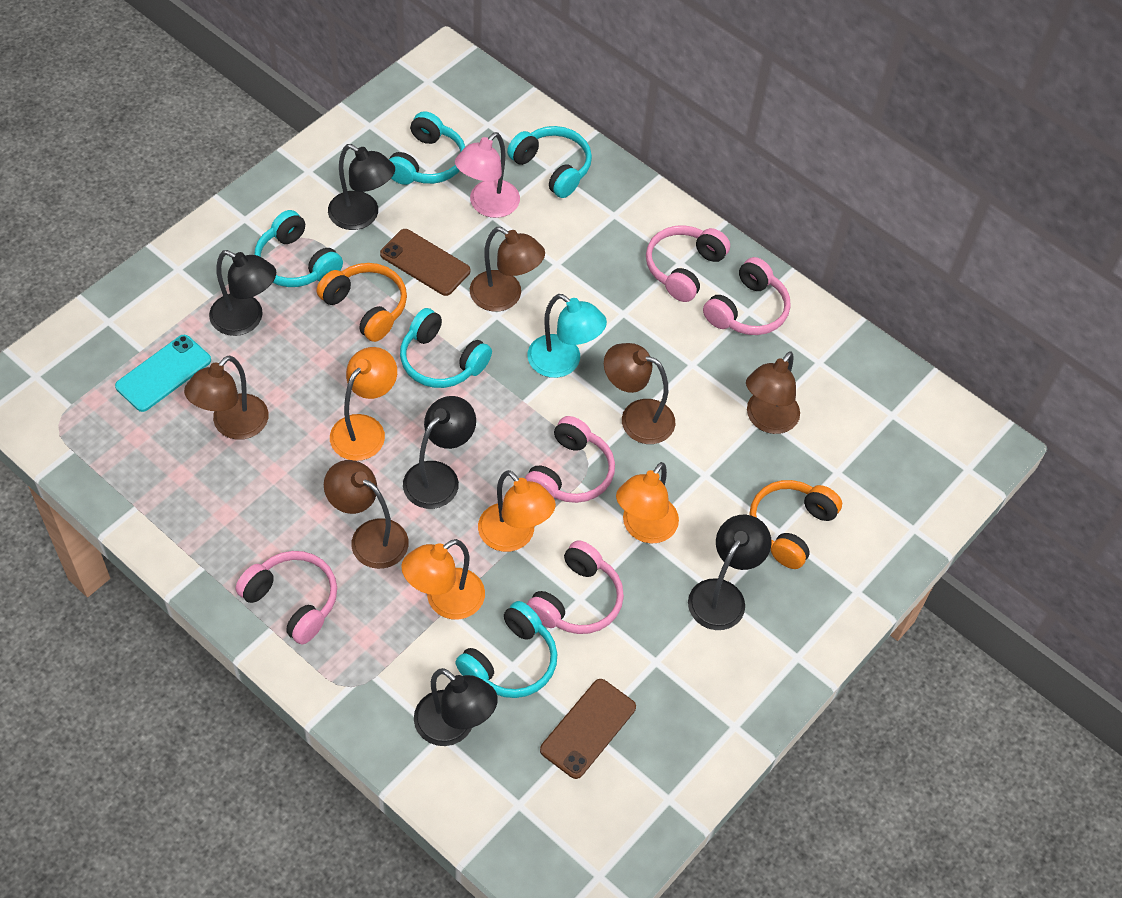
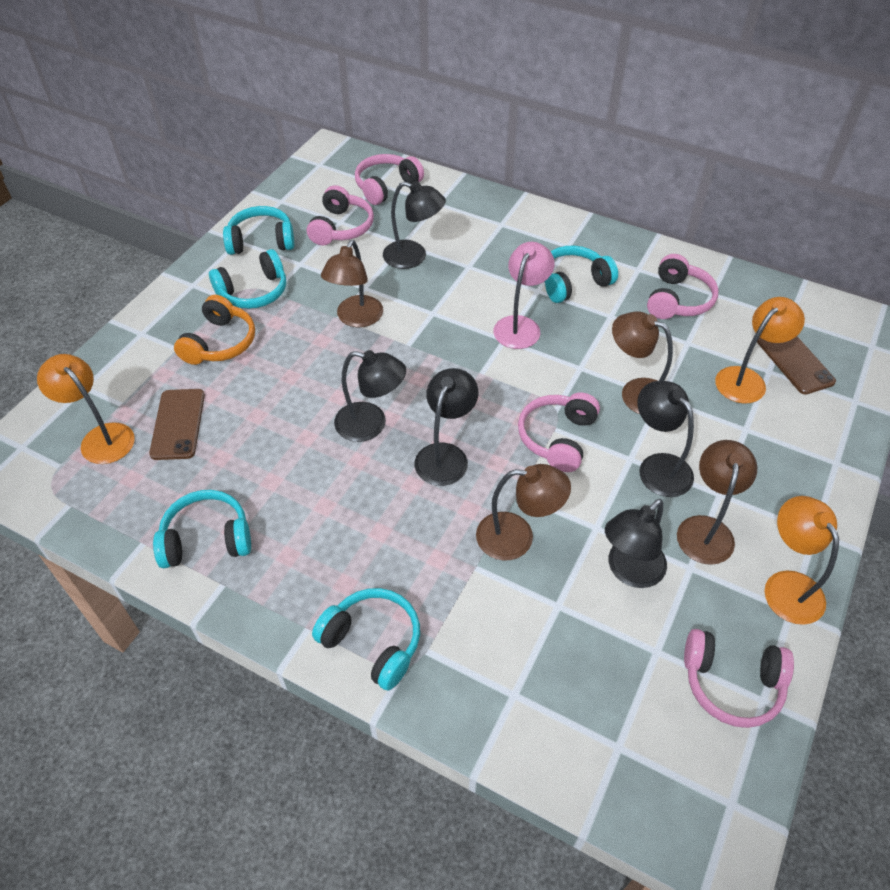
brown lamp: 5 -> 4
orange headphones: 2 -> 1
orange lamp: 4 -> 3
turquoise lamp: 1 -> 0
turquoise phone: 1 -> 0

